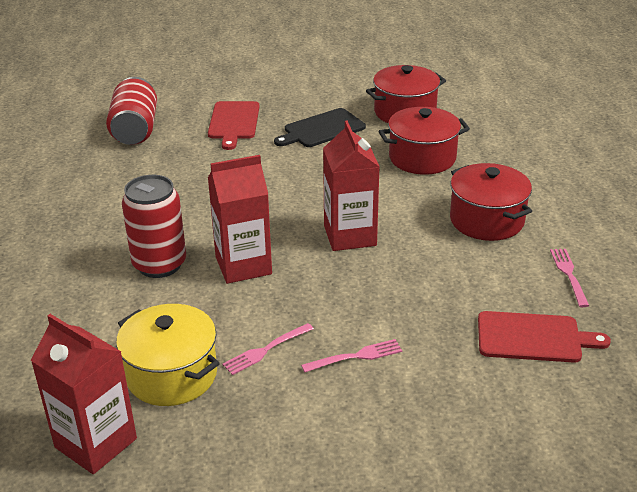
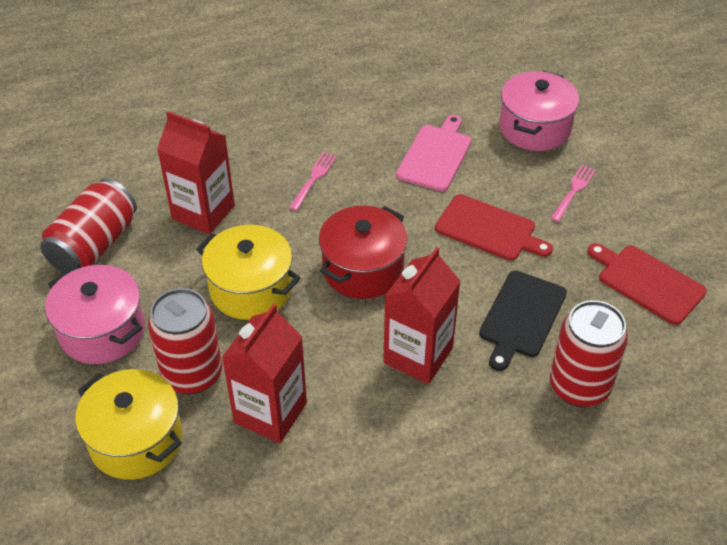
pink cutting board: 0 -> 1
pink fork: 3 -> 2
pink pot: 0 -> 2
red can: 2 -> 3
red pot: 3 -> 1
yellow pot: 1 -> 2

